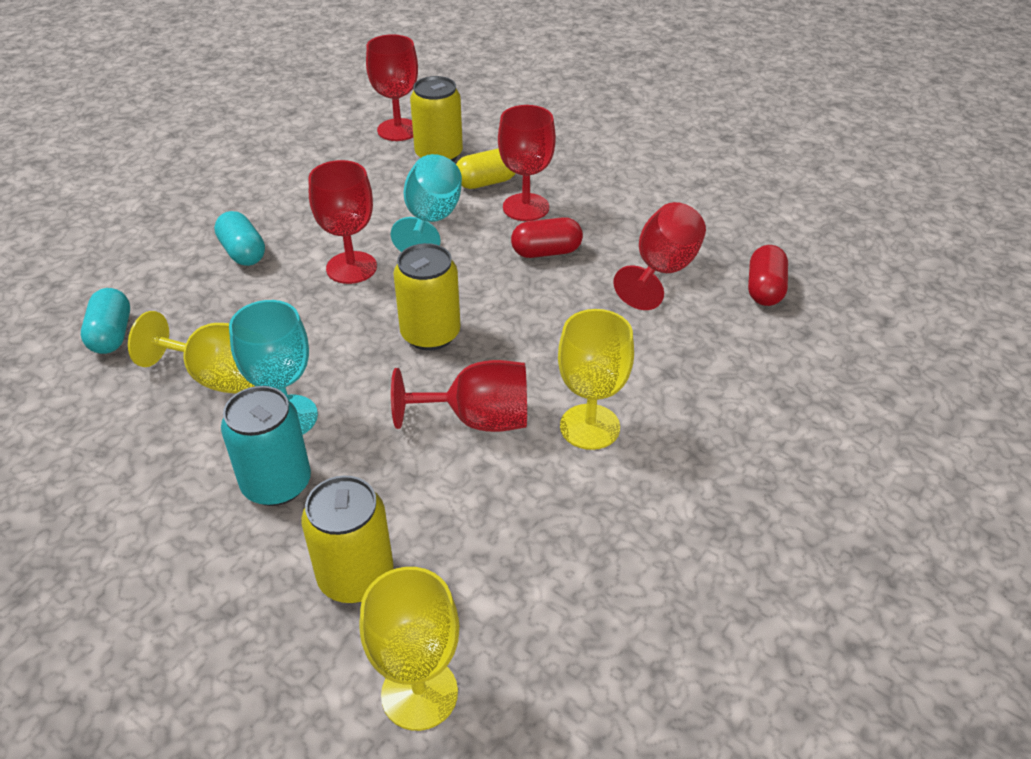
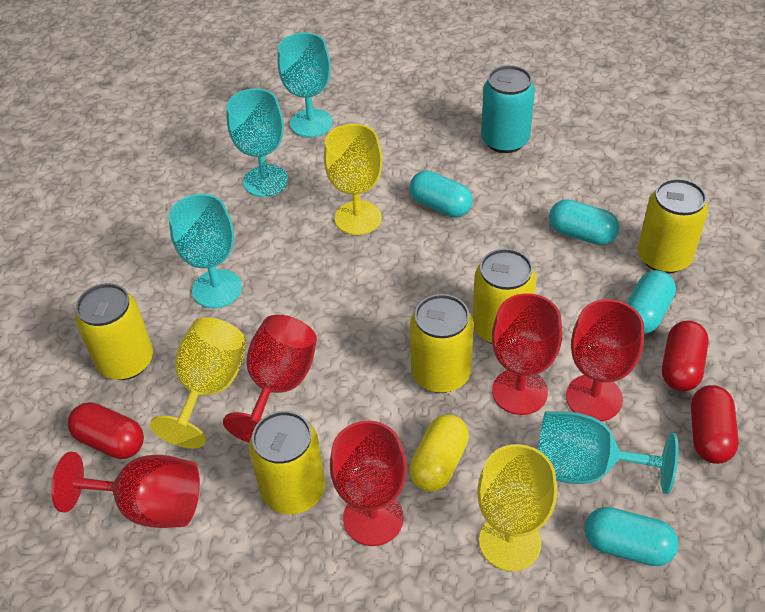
red capsule: 2 -> 3
turquoise capsule: 2 -> 4
turquoise goblet: 2 -> 4
yellow can: 3 -> 5

